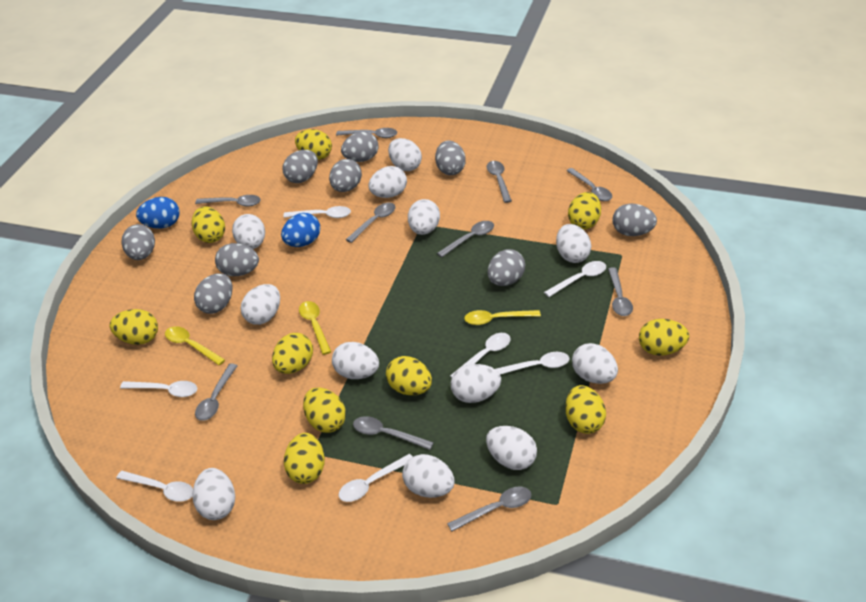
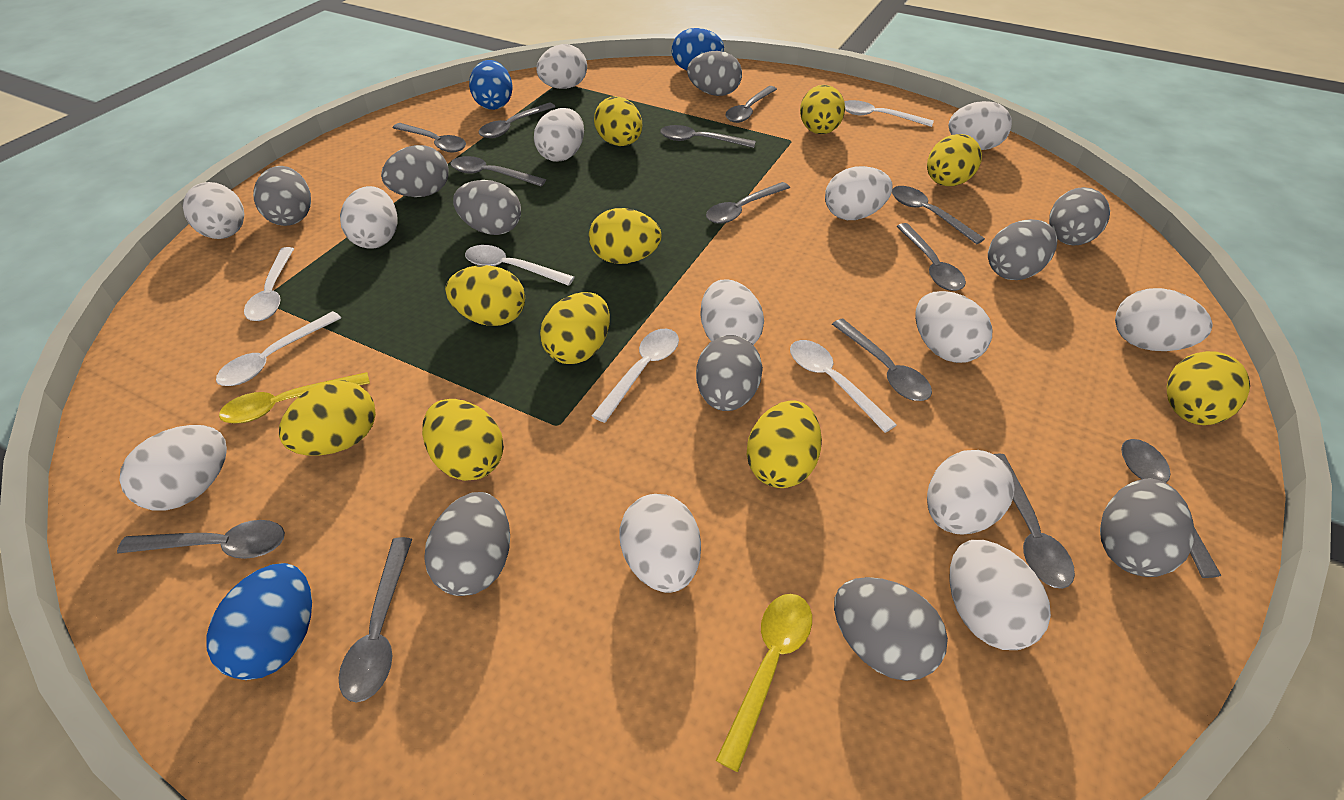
blue egg: 2 -> 3
grey egg: 9 -> 10
grey spoon: 10 -> 13
white egg: 12 -> 13
white spoon: 7 -> 6
yellow spoon: 3 -> 2

